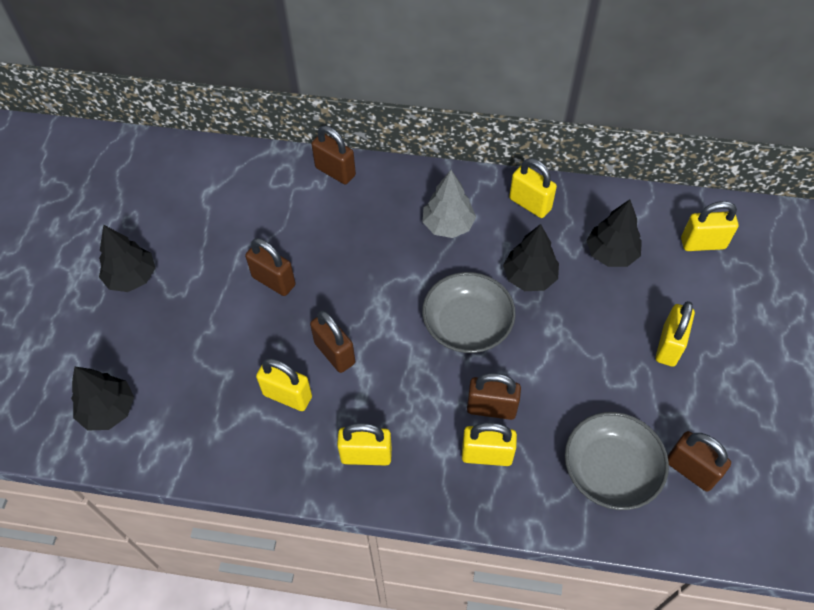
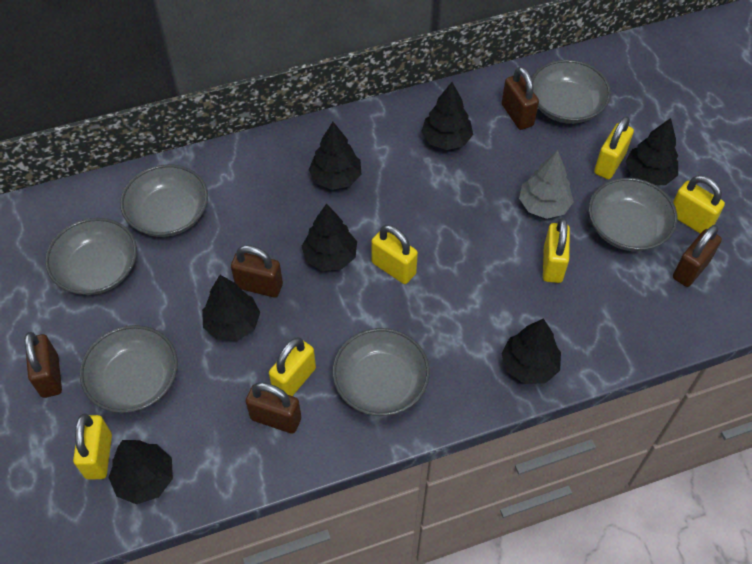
black tree: 4 -> 7
grey bowl: 2 -> 6

